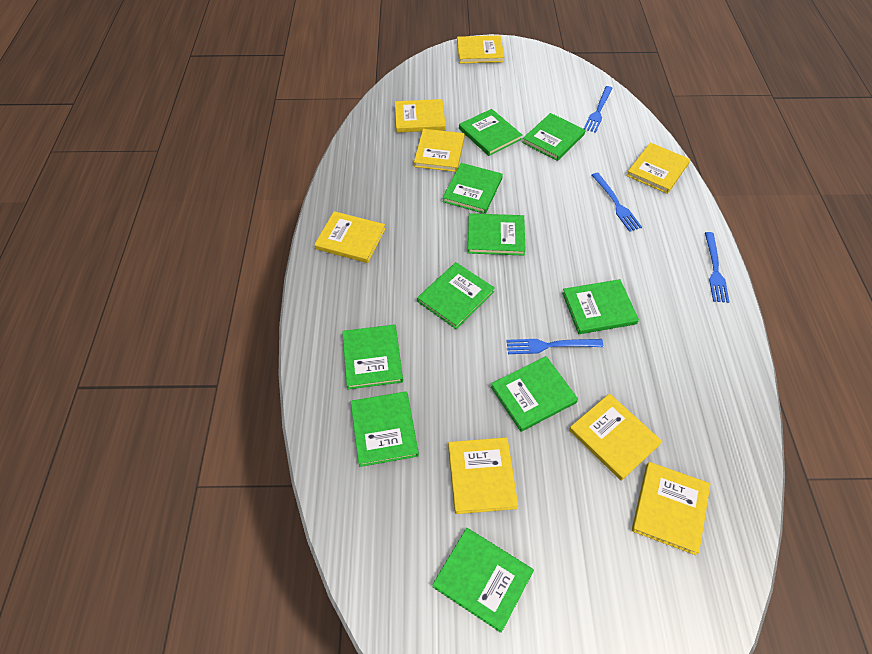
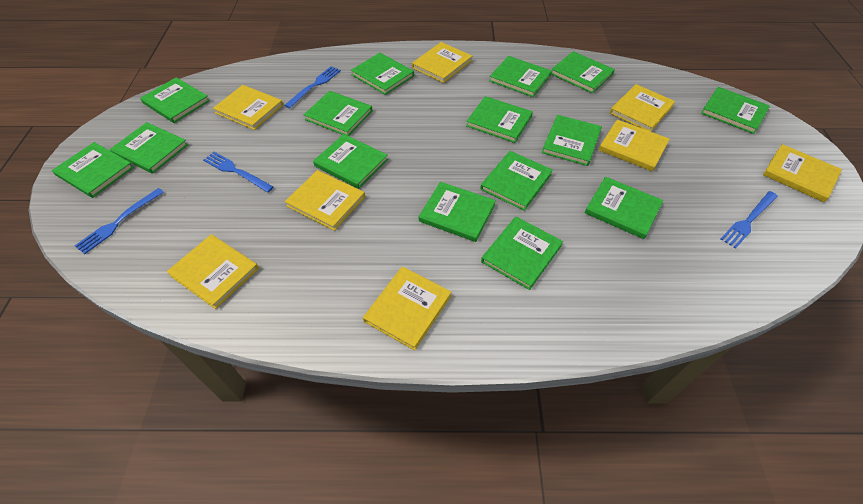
green book: 10 -> 15

